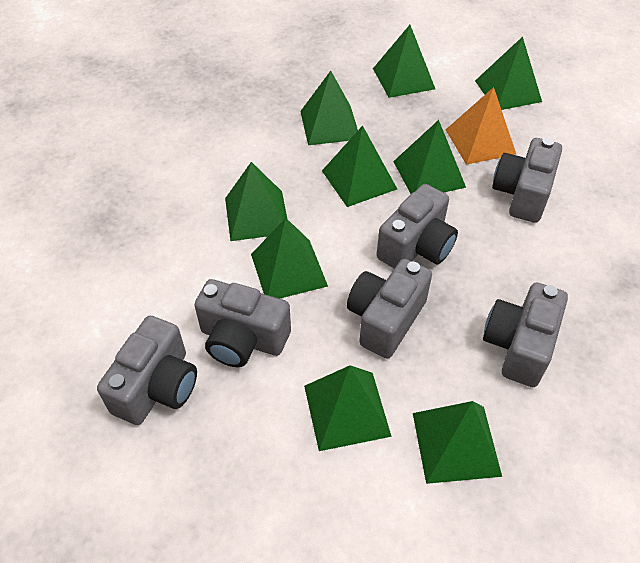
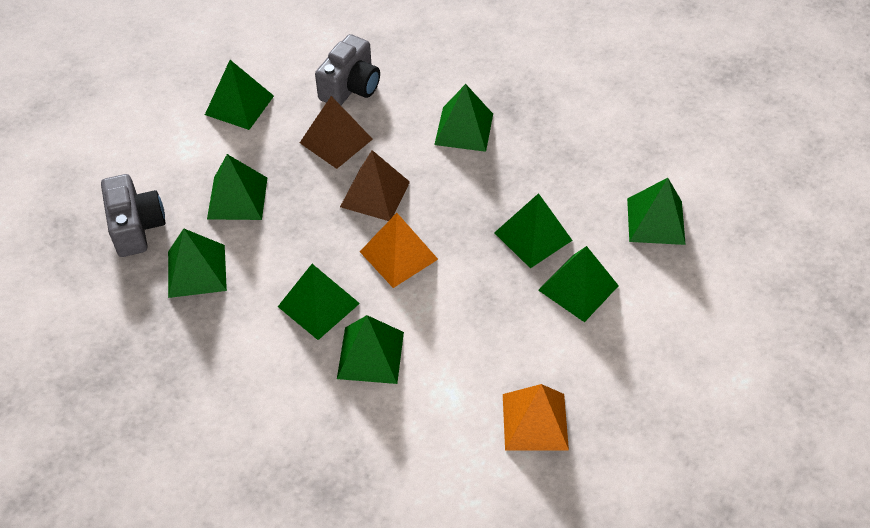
brown pyramid: 0 -> 2
grey camera: 6 -> 2
orange pyramid: 1 -> 2

